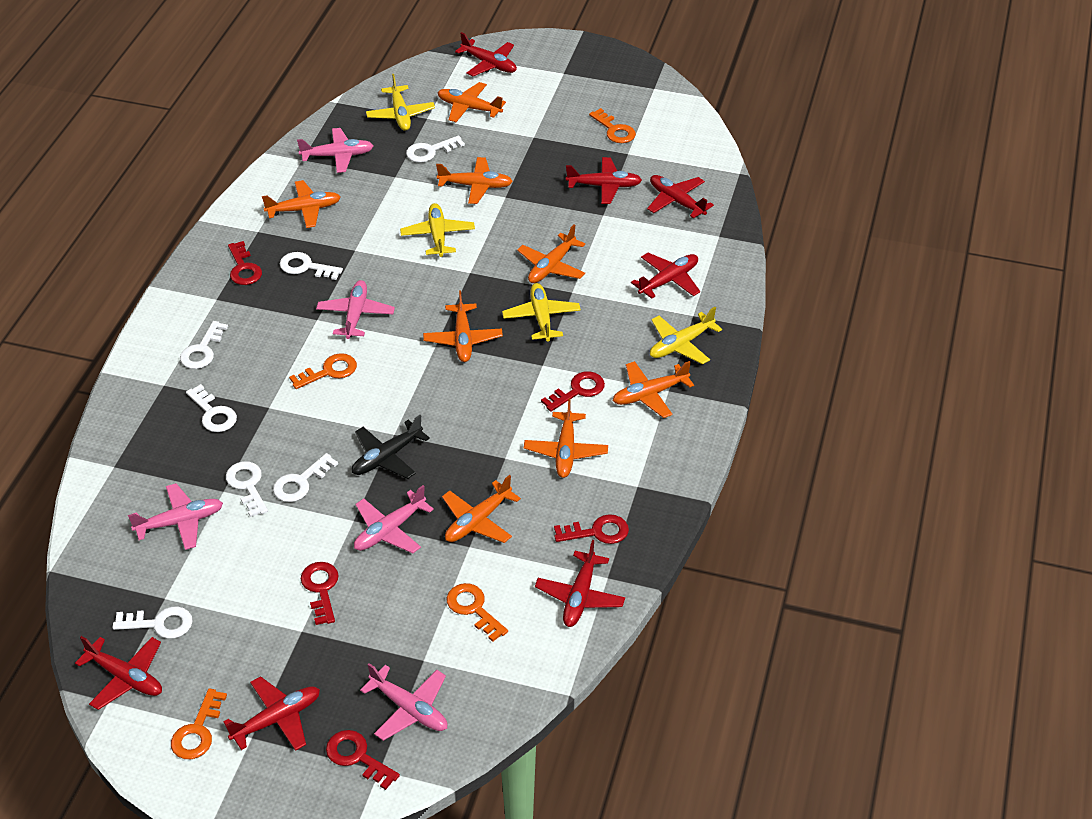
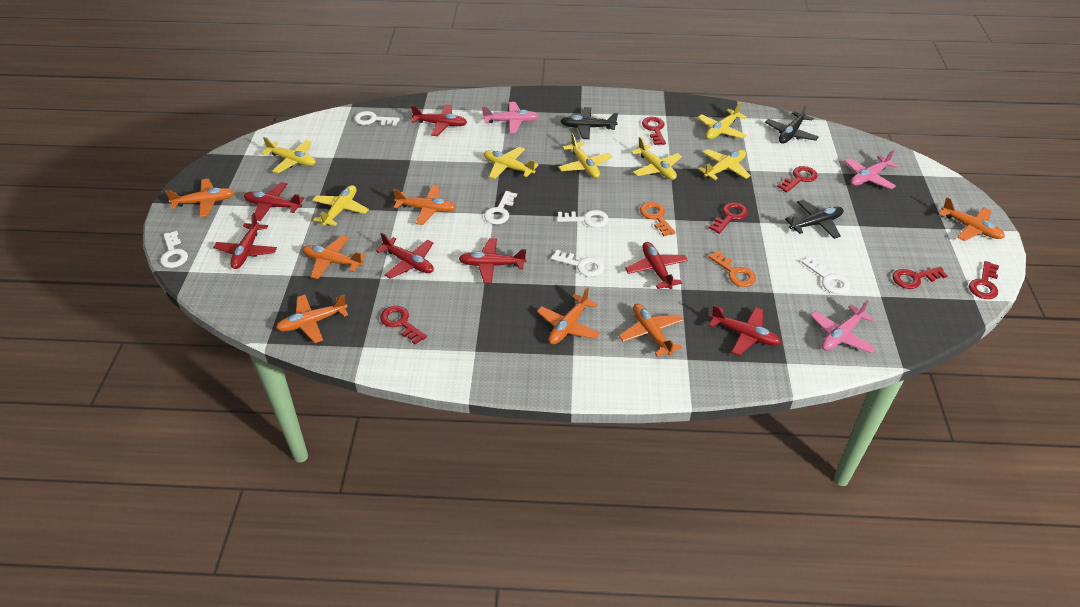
black plane: 1 -> 3
orange key: 4 -> 2
orange plane: 8 -> 7
pink plane: 5 -> 3
red key: 5 -> 6
white key: 7 -> 6
yellow plane: 4 -> 7

